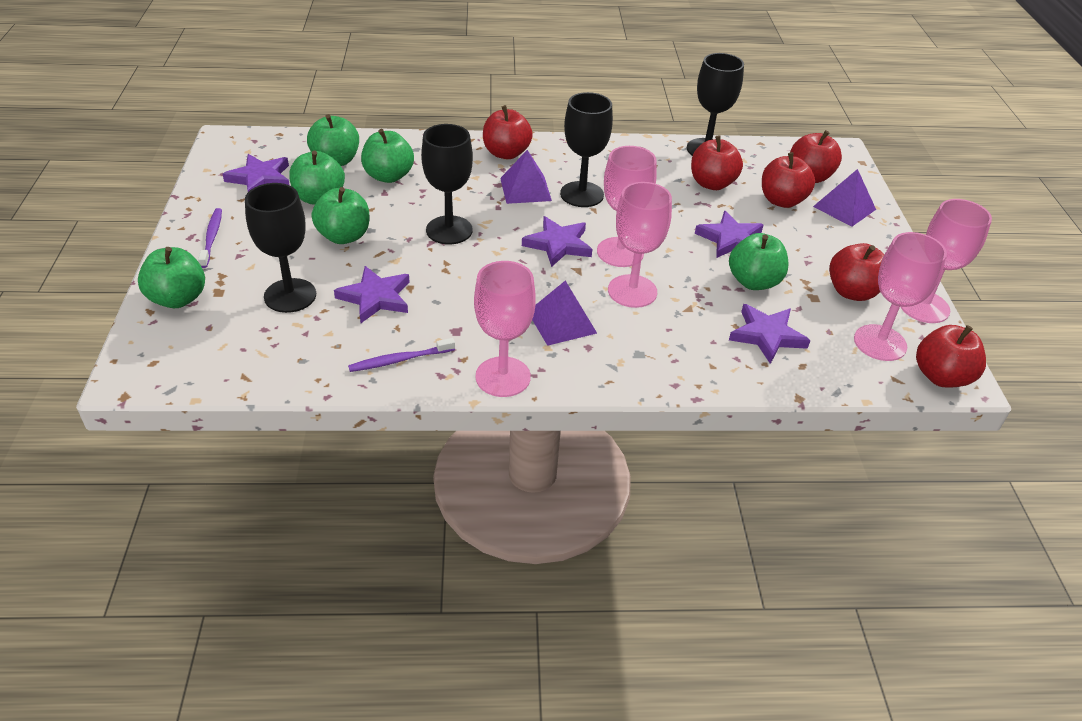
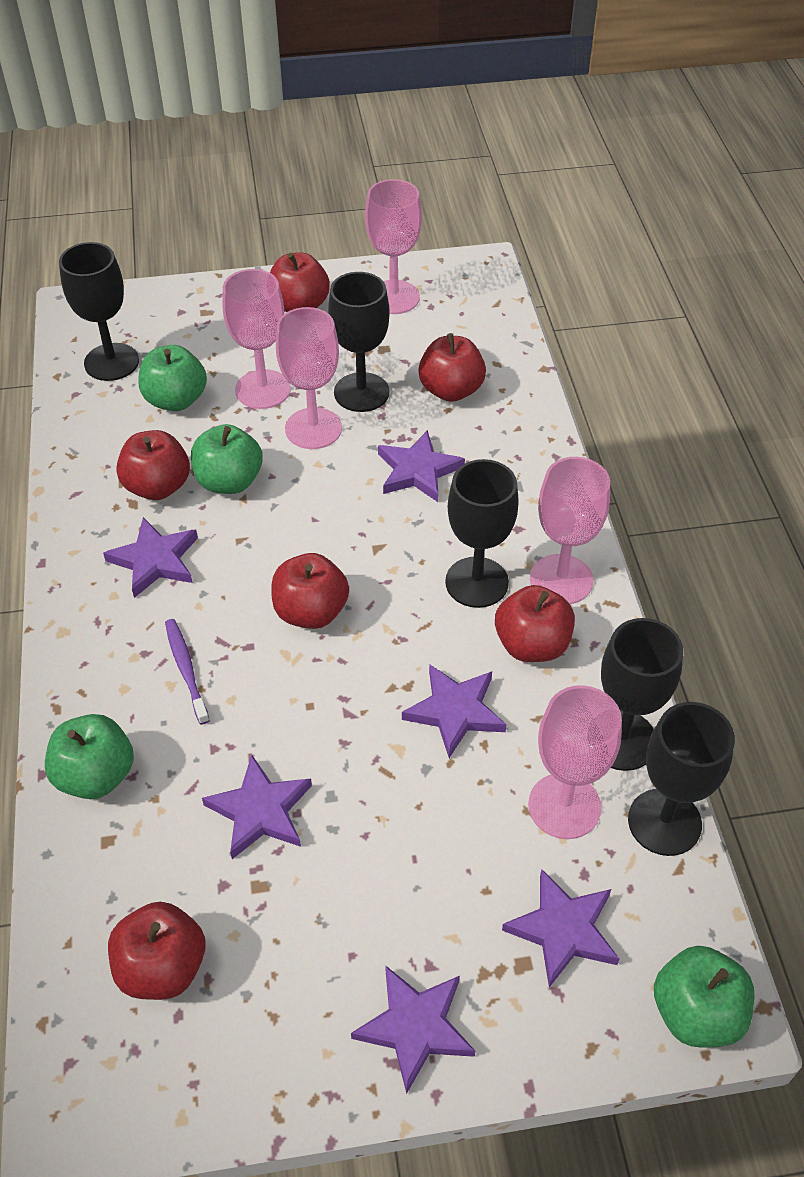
black goblet: 4 -> 5
green apple: 6 -> 4
purple pyramid: 3 -> 0
purple star: 5 -> 6
purple toothbrush: 2 -> 1

